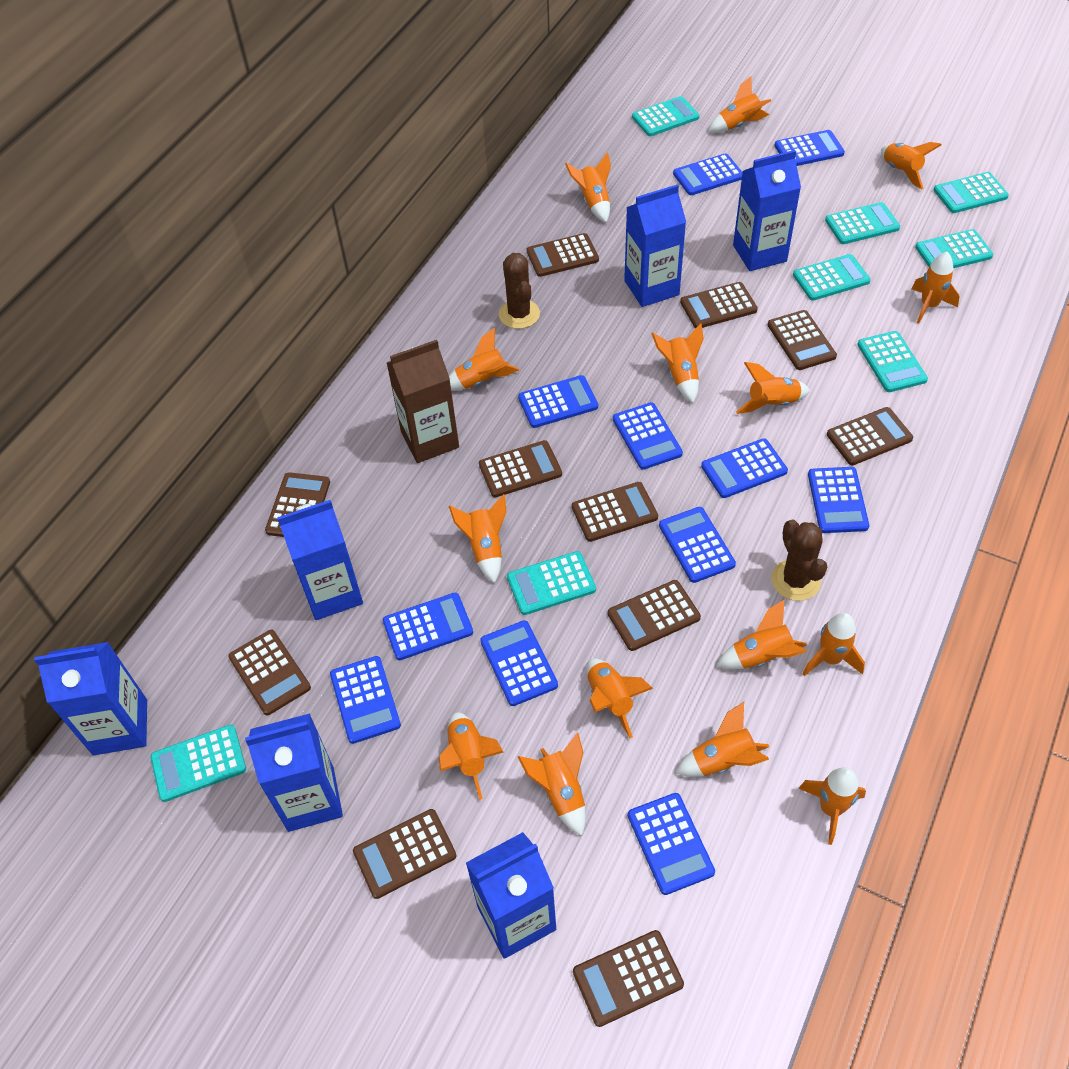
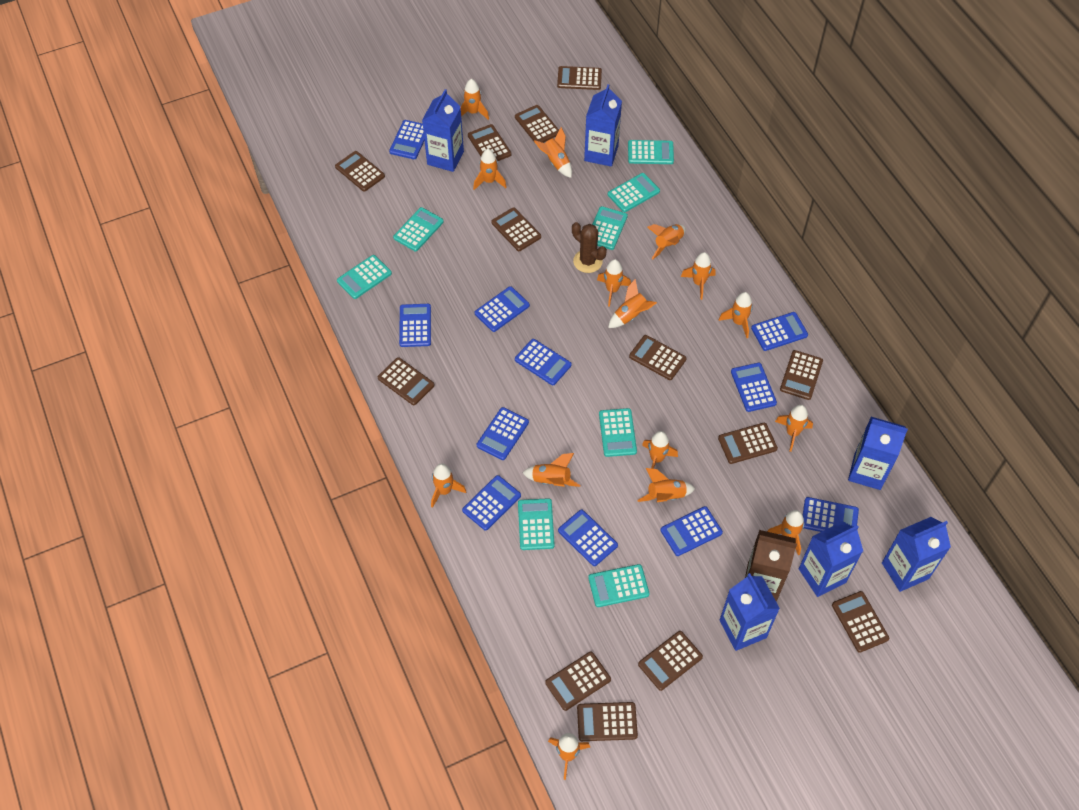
brown cactus: 2 -> 1
brown calculator: 11 -> 13

